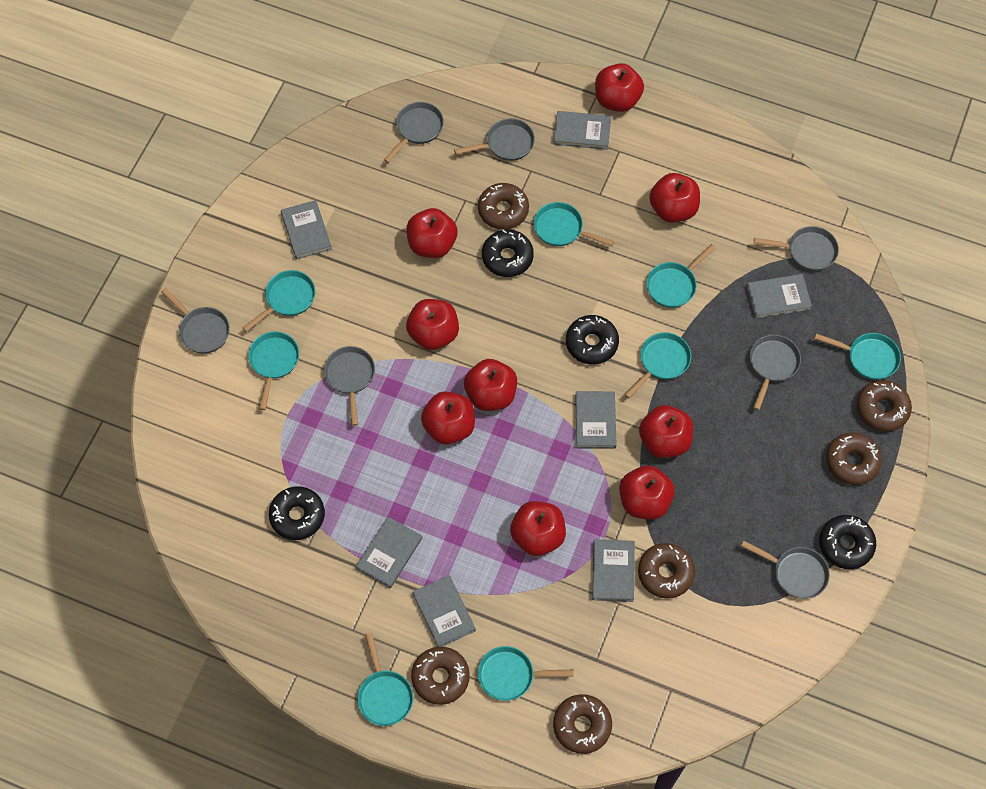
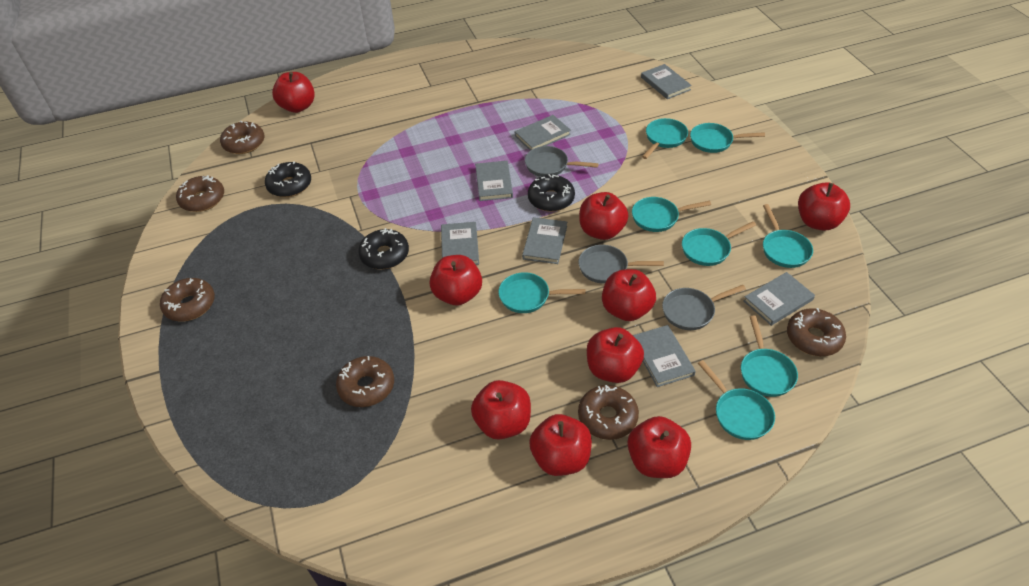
black donut: 4 -> 3
grey pan: 7 -> 3

